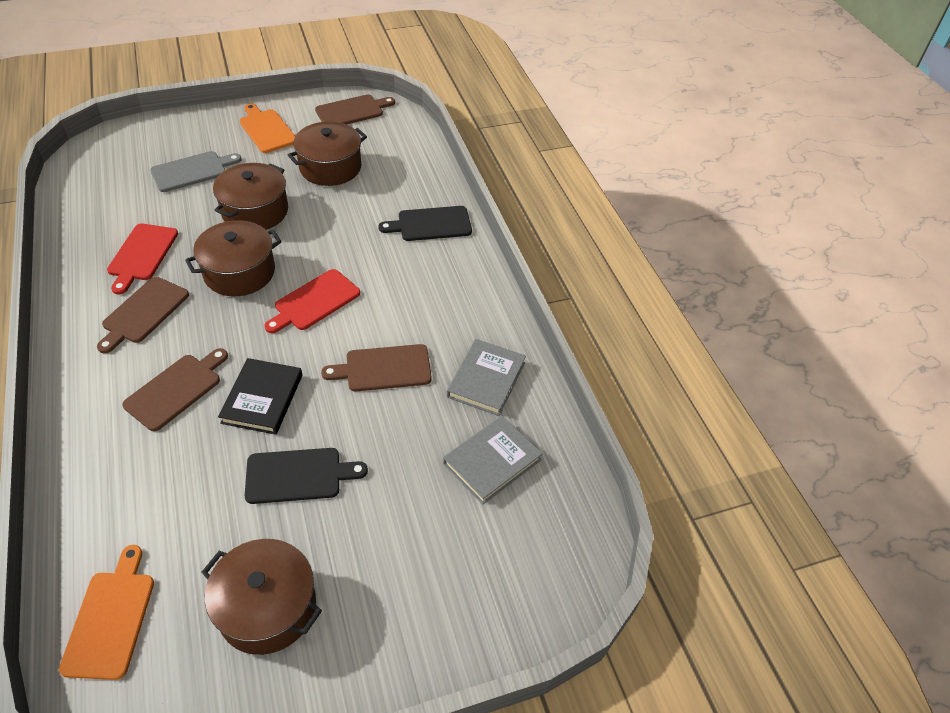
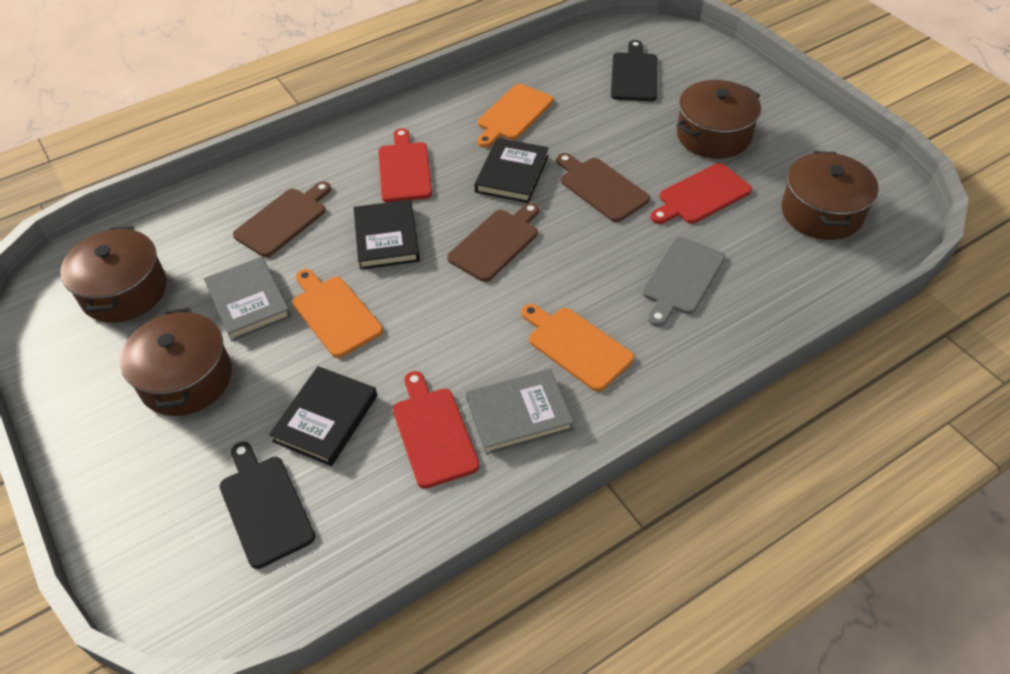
black book: 1 -> 3
brown cutting board: 4 -> 3
orange cutting board: 2 -> 3
red cutting board: 2 -> 3

